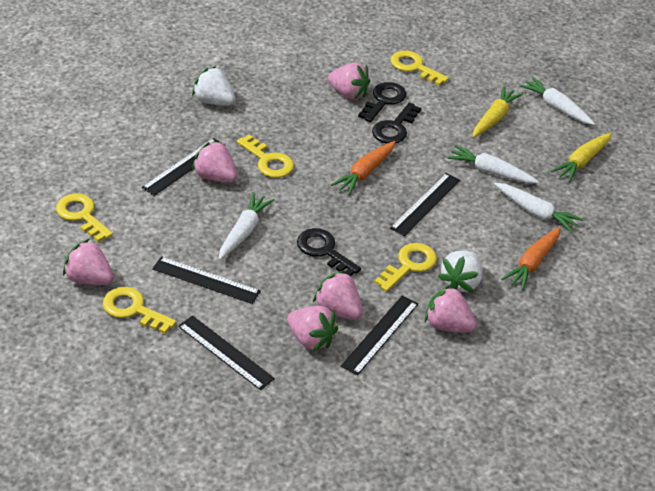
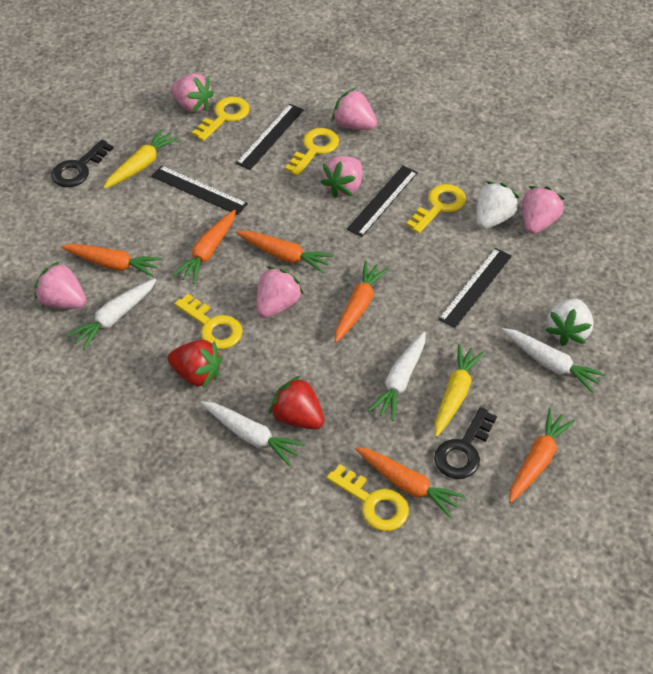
black key: 3 -> 2
black ruler: 5 -> 4
orange carrot: 2 -> 6
red strawberry: 0 -> 2

